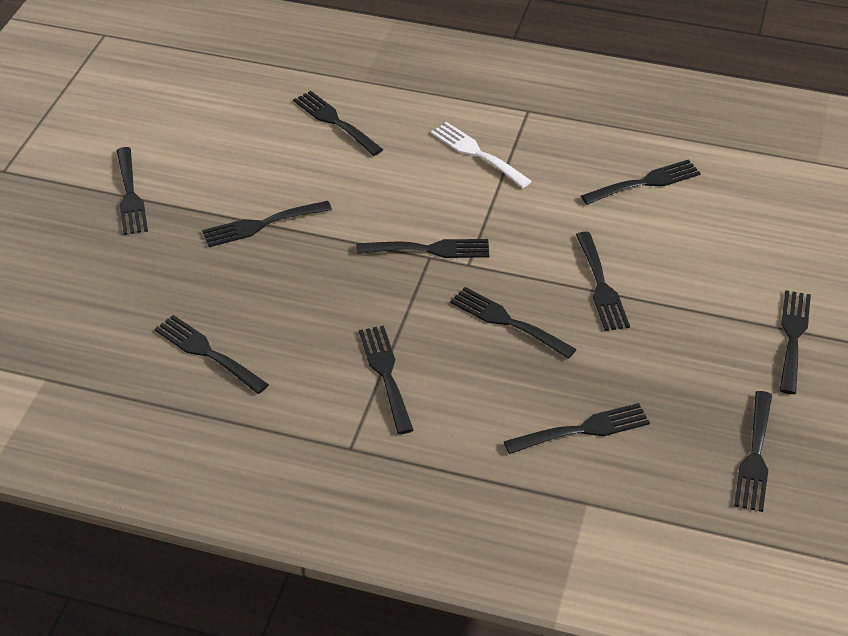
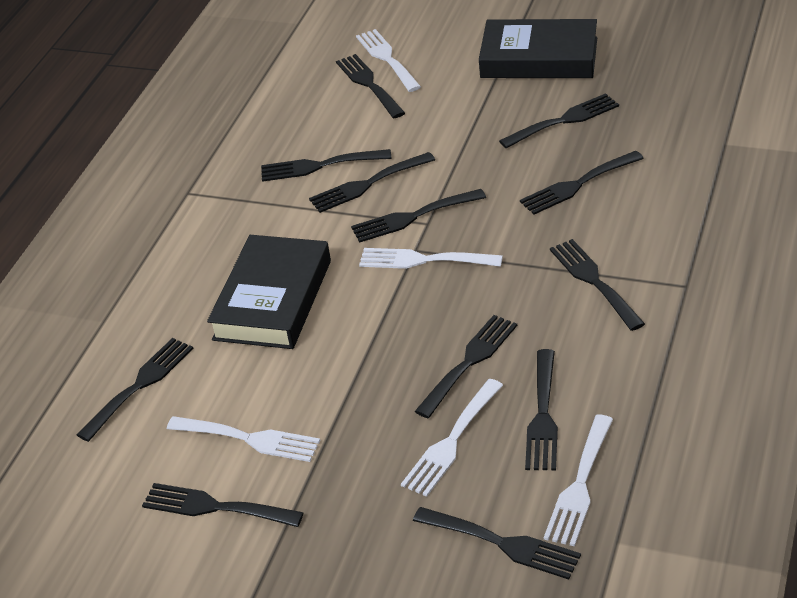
black book: 0 -> 2
white fork: 1 -> 5

